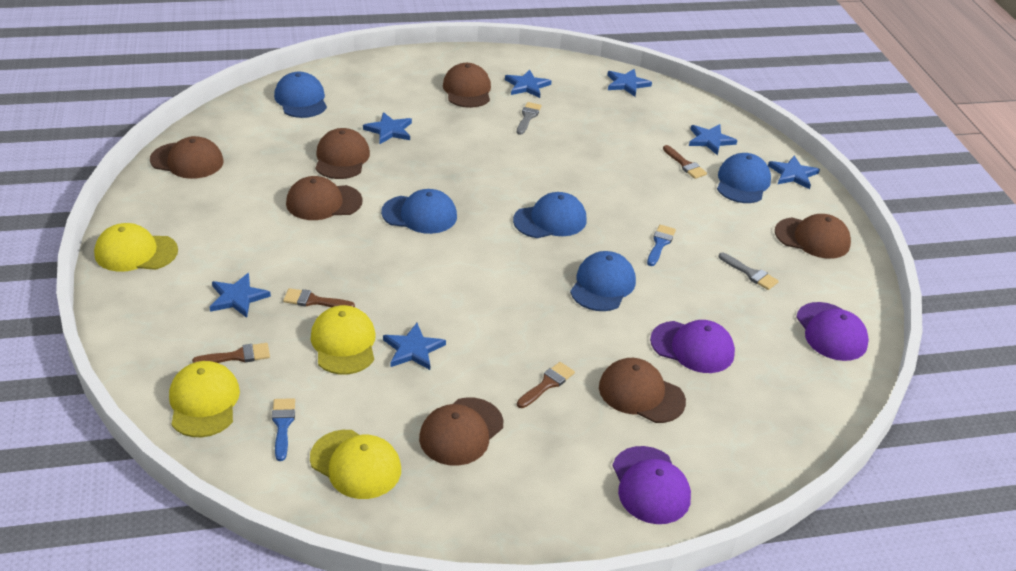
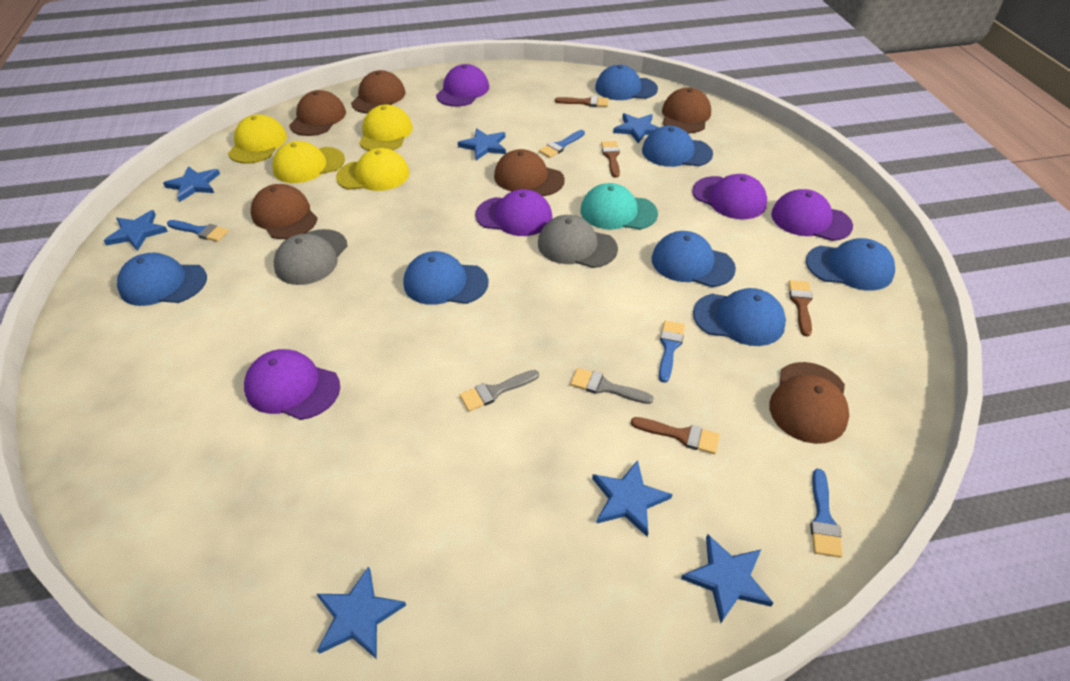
blue brush: 2 -> 4
blue cap: 5 -> 7
brown cap: 7 -> 6
grey cap: 0 -> 2
purple cap: 3 -> 5
turquoise cap: 0 -> 1

